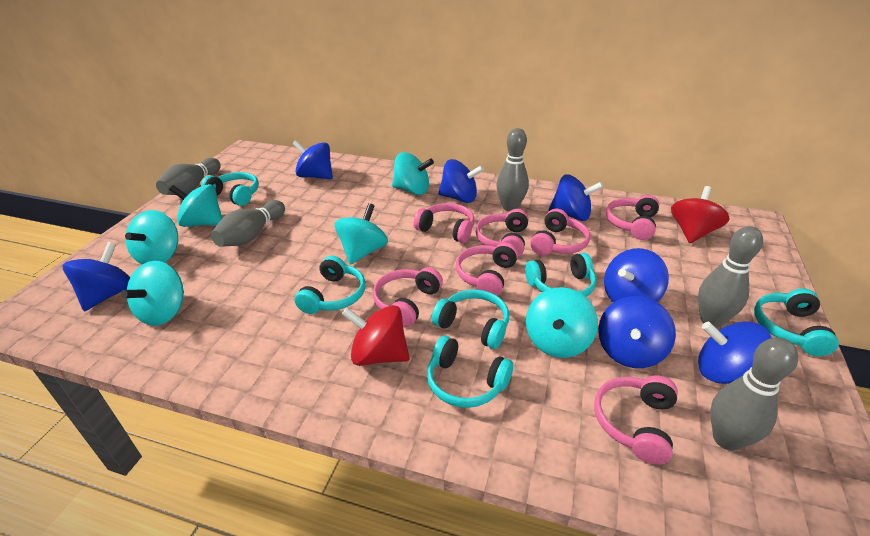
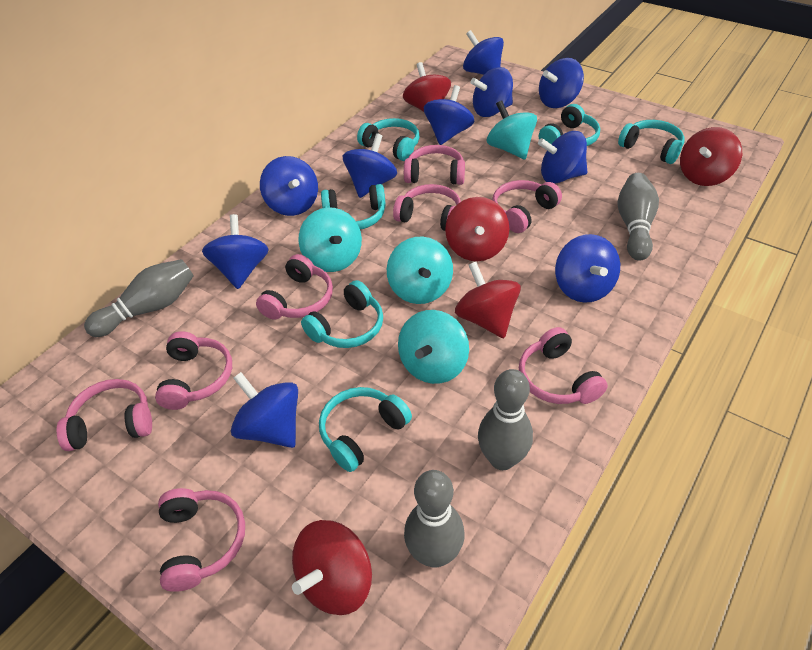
blue spinning top: 7 -> 10
grey bowling pin: 5 -> 4
pink headphones: 7 -> 8
red spinning top: 2 -> 5
turquoise spinning top: 6 -> 4

